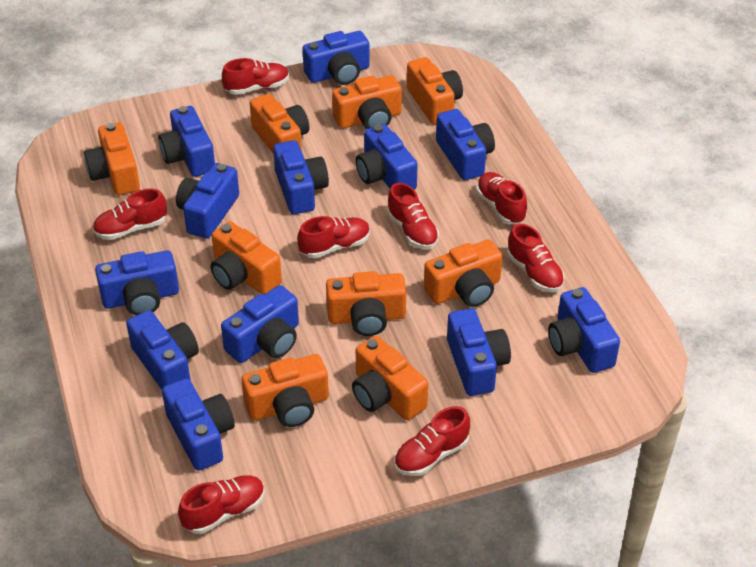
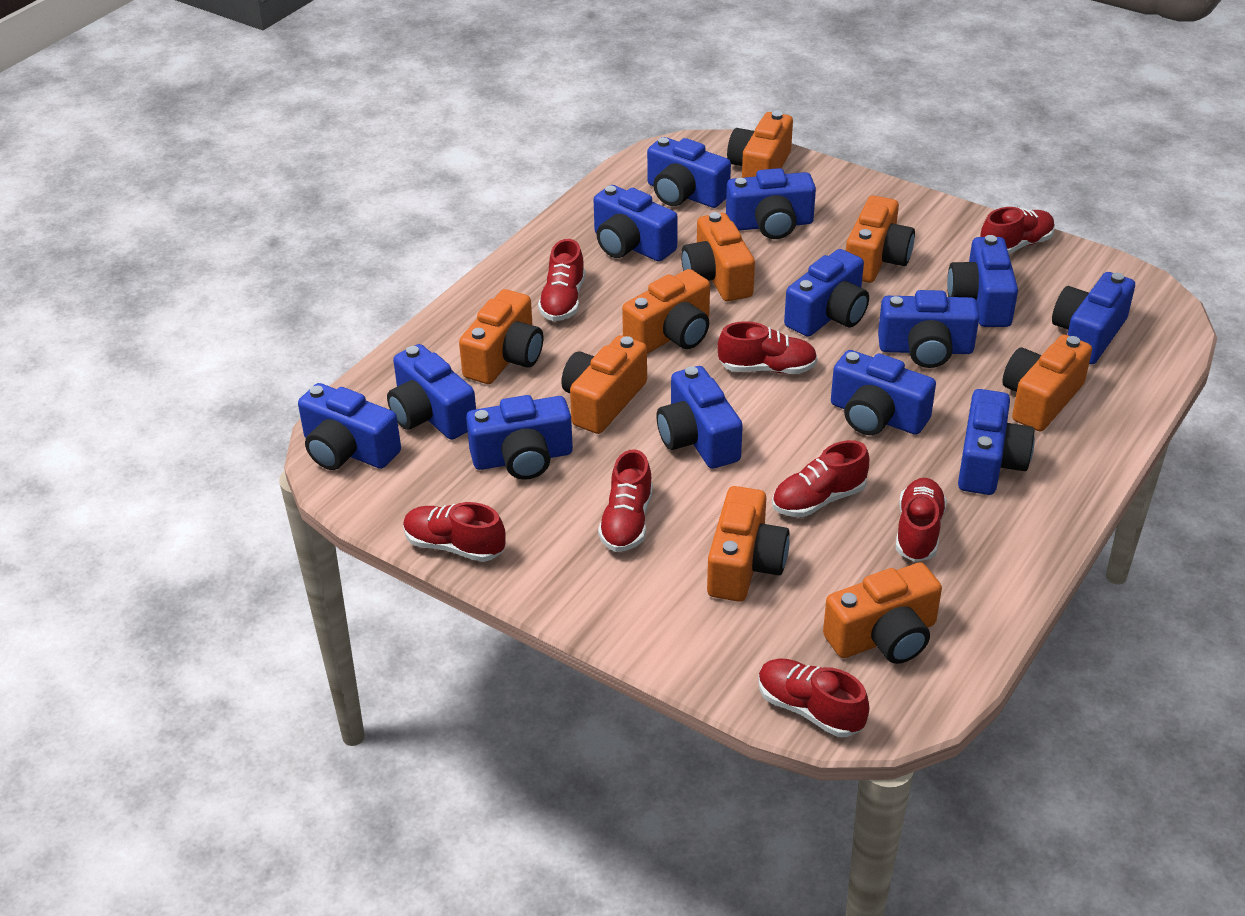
blue camera: 12 -> 13

